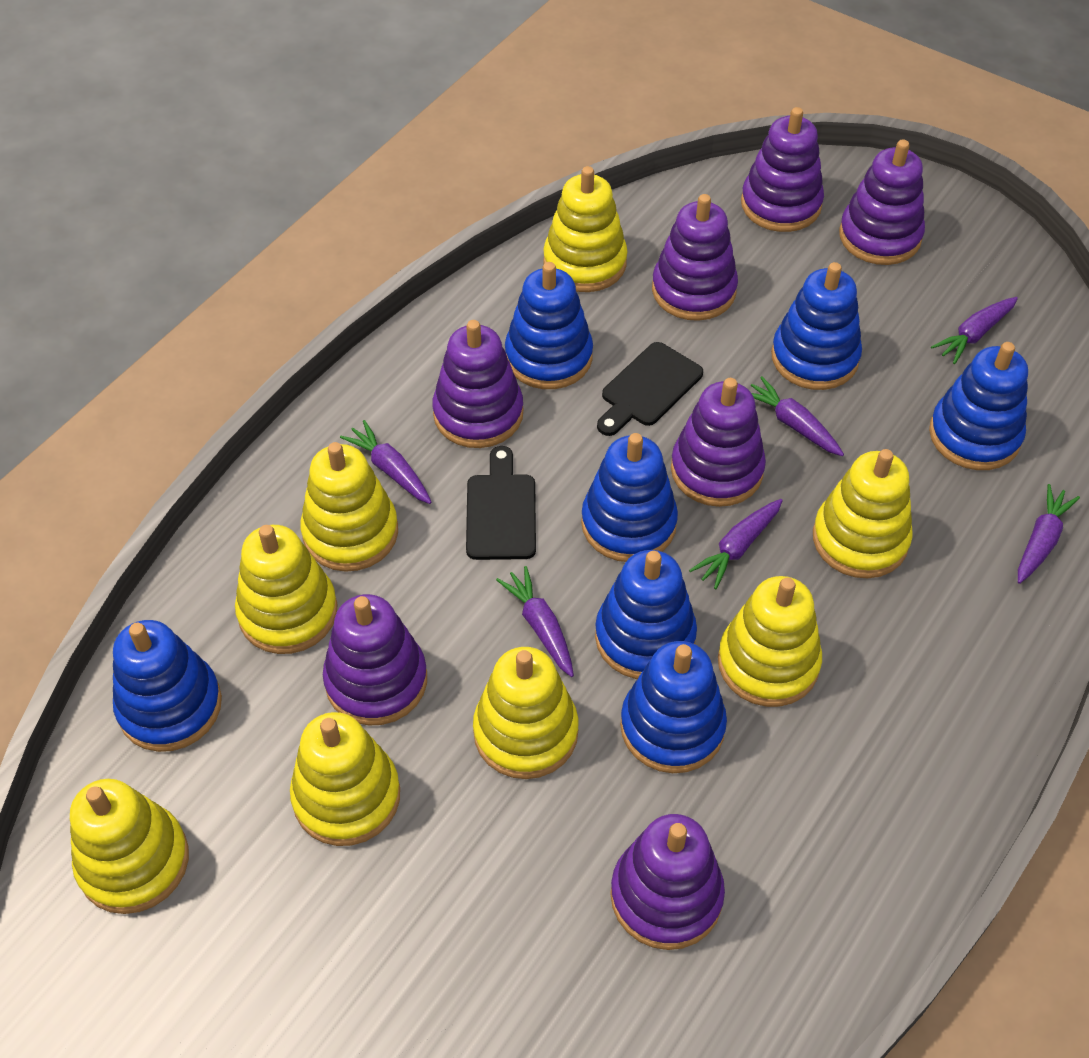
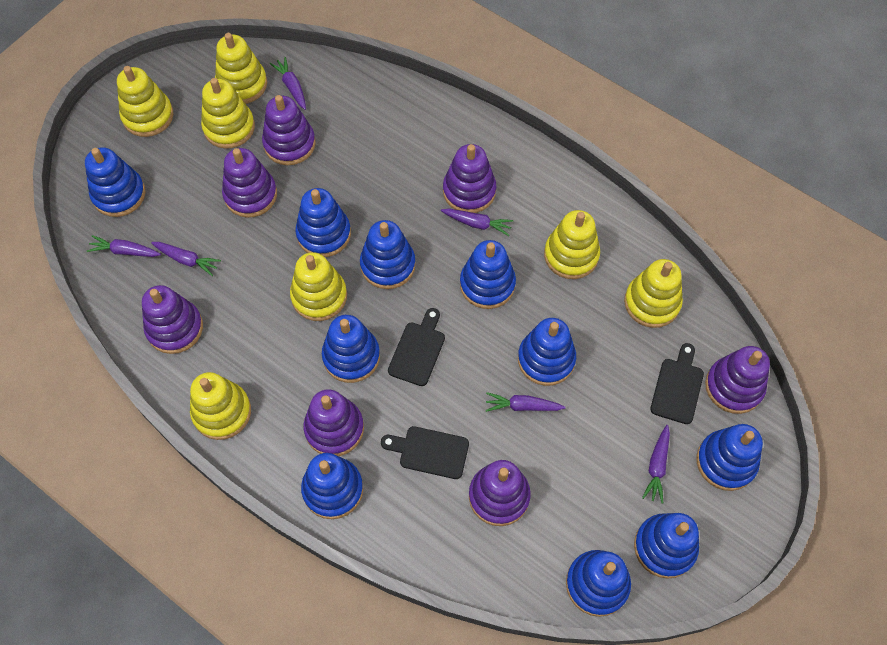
black cutting board: 2 -> 3
blue stacking toy: 7 -> 10
yellow stacking toy: 8 -> 7

